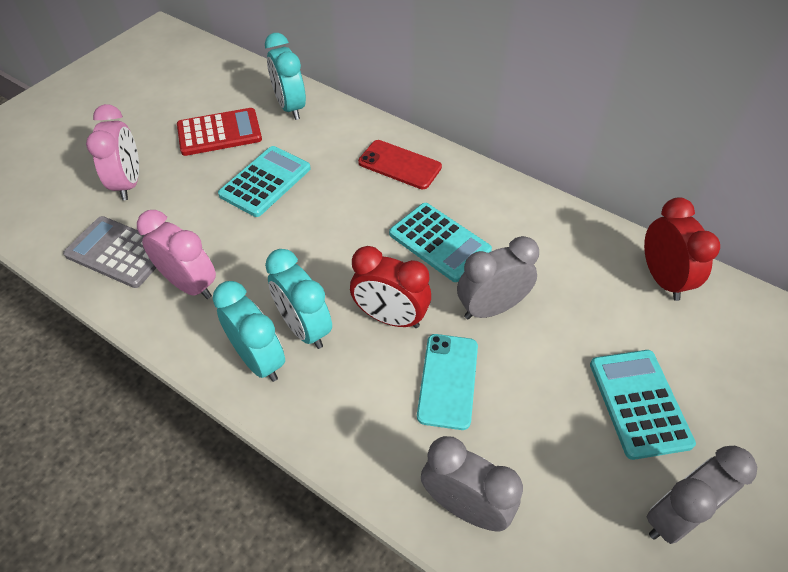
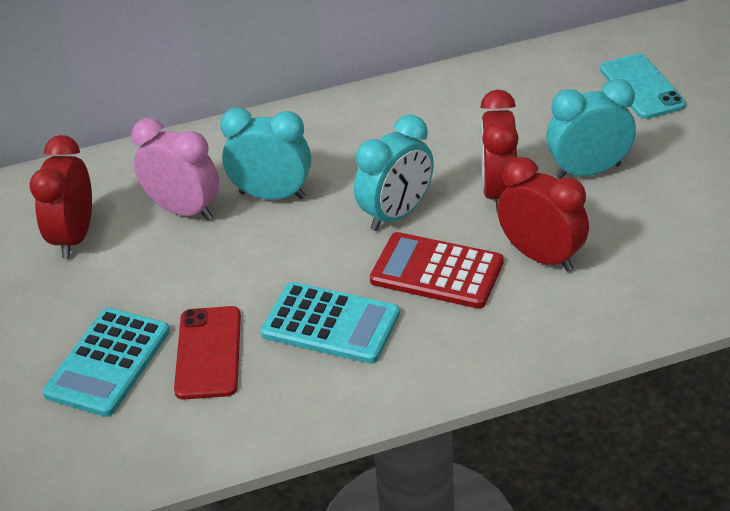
grey calculator: 1 -> 0
grey clock: 3 -> 0
pink clock: 2 -> 1
red clock: 2 -> 3
turquoise calculator: 3 -> 2

